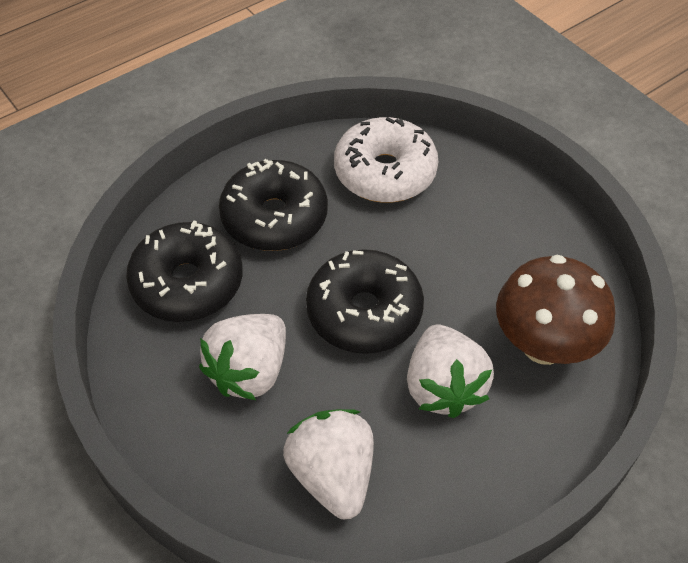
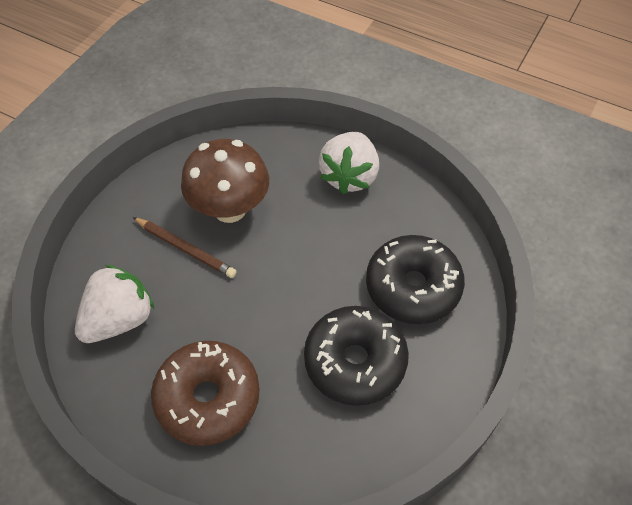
black donut: 3 -> 2
brown donut: 0 -> 1
brown pencil: 0 -> 1
white donut: 1 -> 0
white strawberry: 3 -> 2

